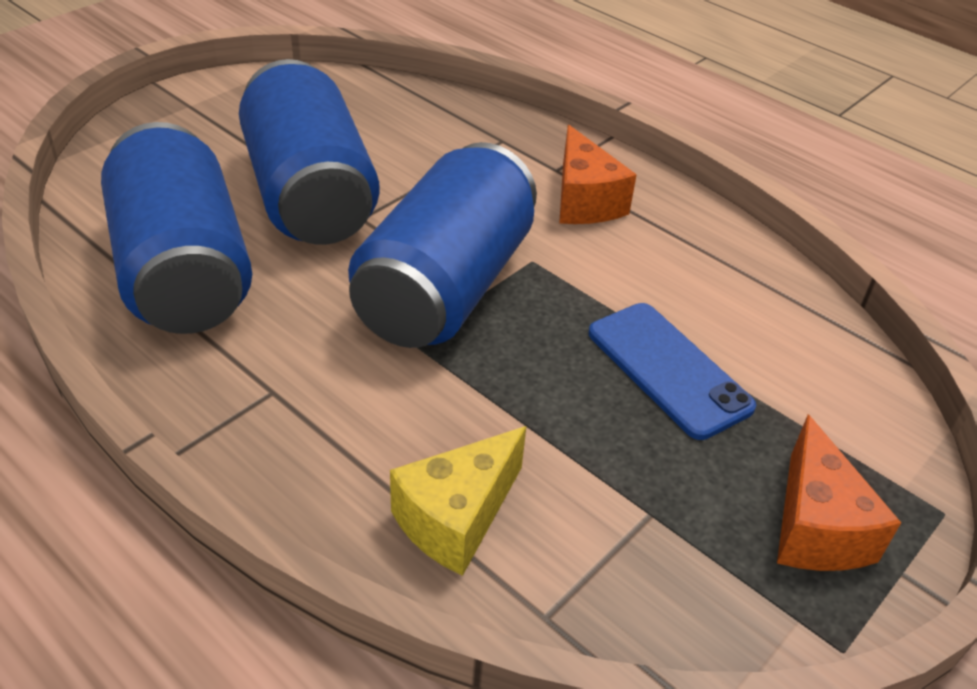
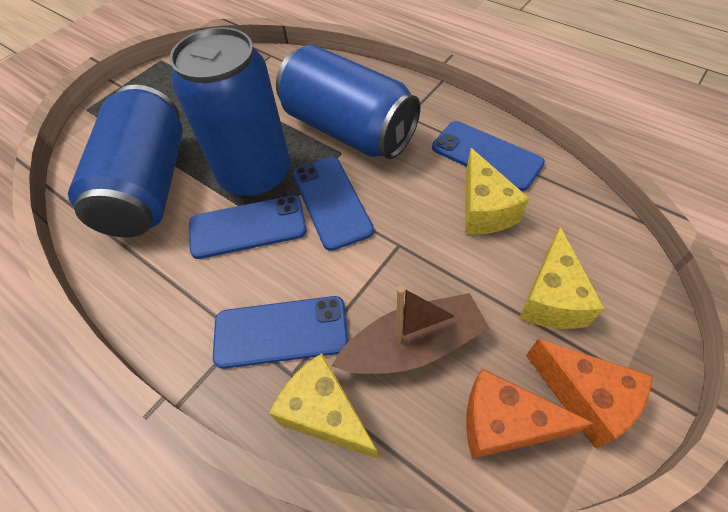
blue phone: 1 -> 4
brown boat: 0 -> 1
yellow cheese: 1 -> 3

